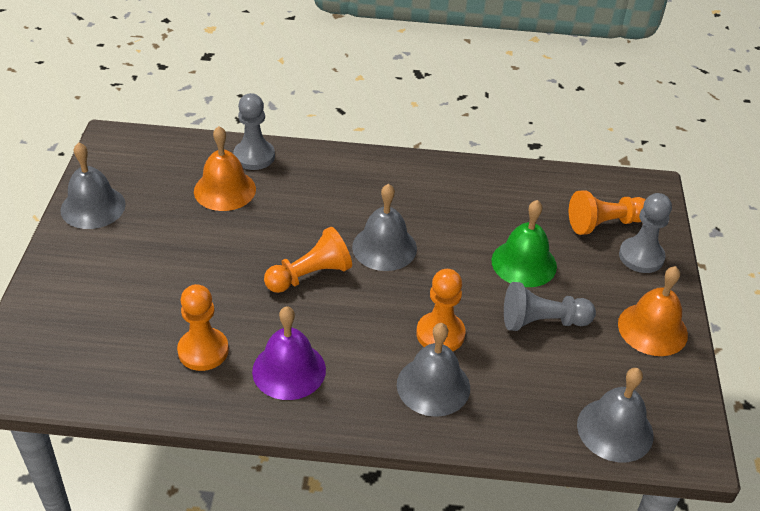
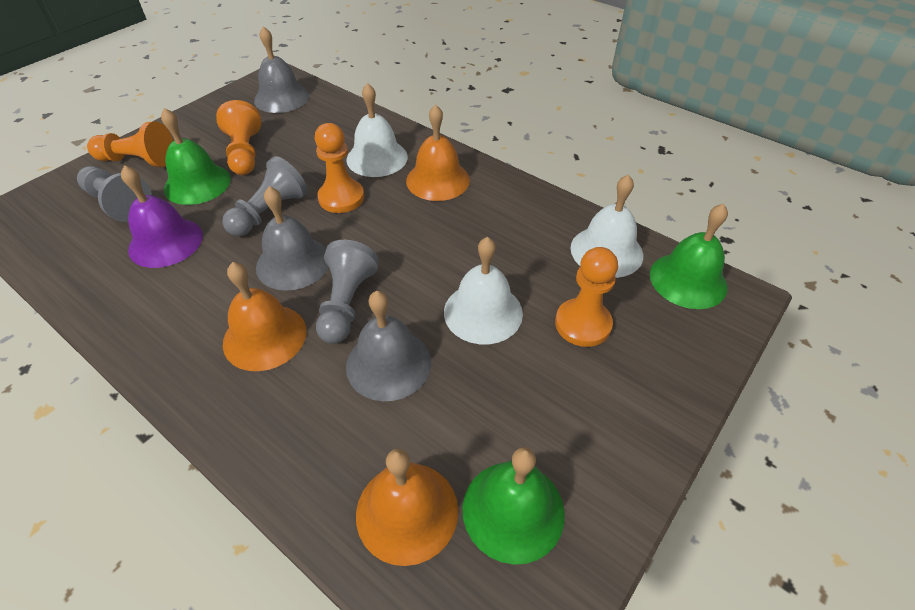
green bell: 1 -> 3
grey bell: 4 -> 3
orange bell: 2 -> 3
white bell: 0 -> 3

